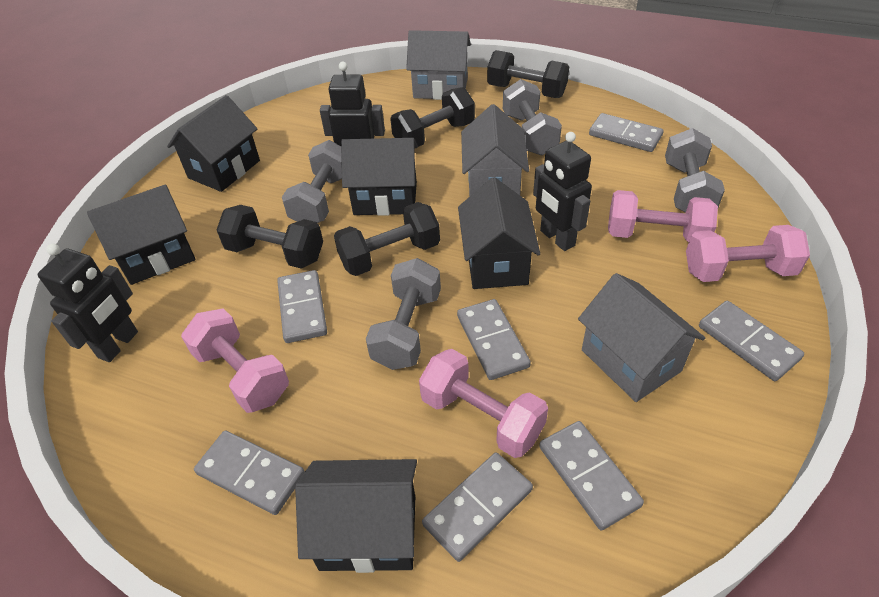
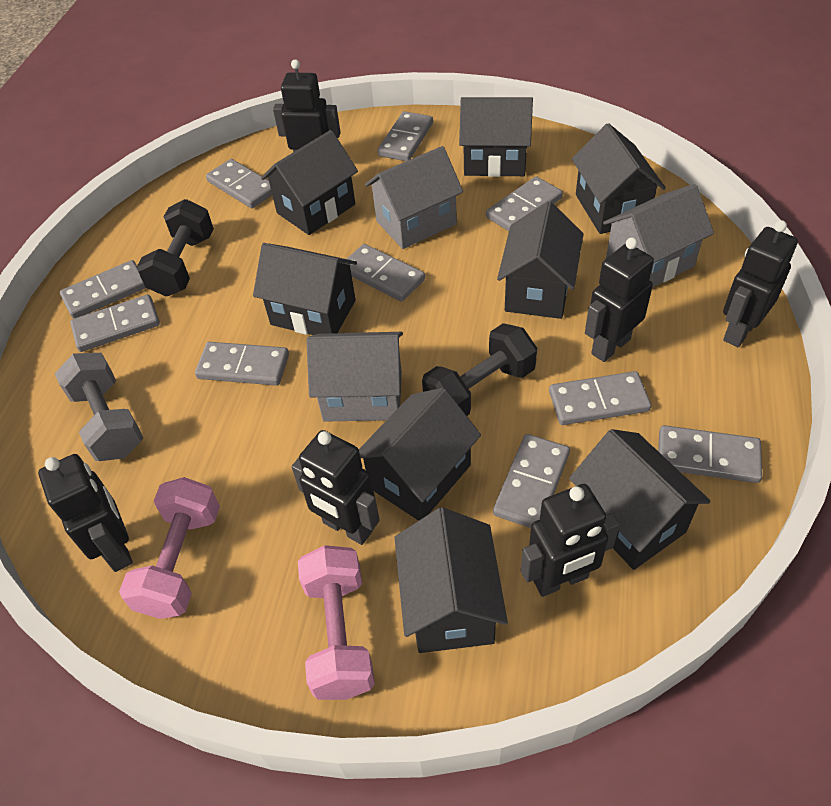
black dumbbell: 4 -> 2
black house: 5 -> 8
black robot: 3 -> 6
grey domino: 7 -> 10
grey dumbbell: 4 -> 1
pink dumbbell: 4 -> 2

